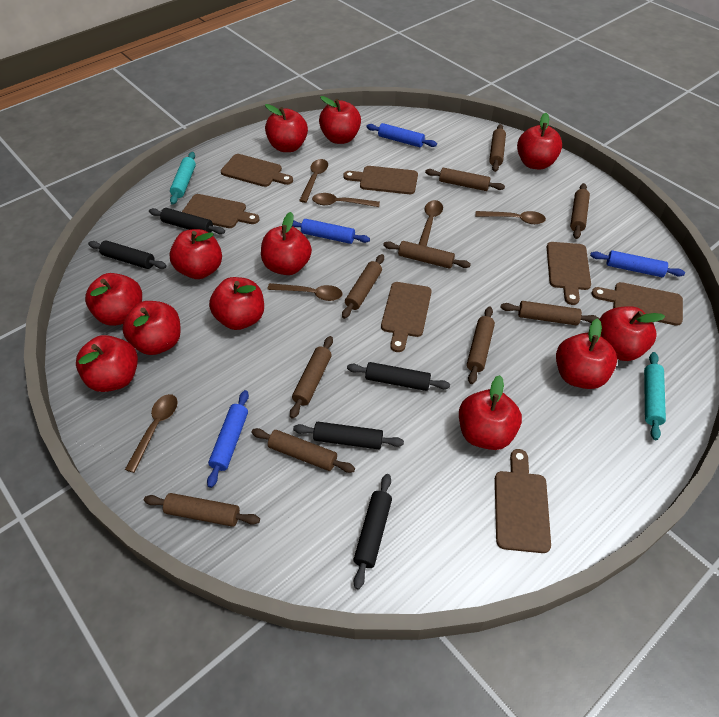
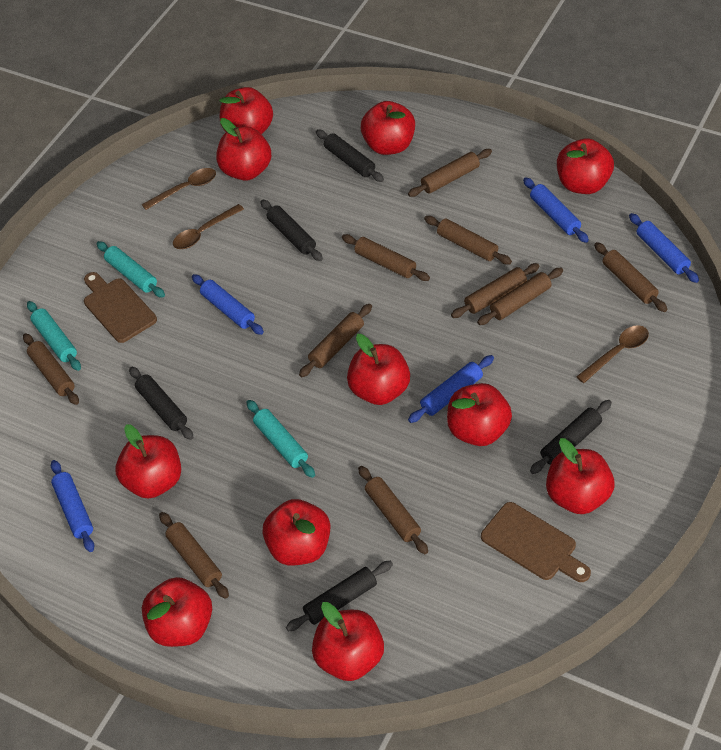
blue rolling pin: 4 -> 5
brown cutting board: 7 -> 2
brown spoon: 6 -> 3
red apple: 12 -> 11
turquoise rolling pin: 2 -> 3

